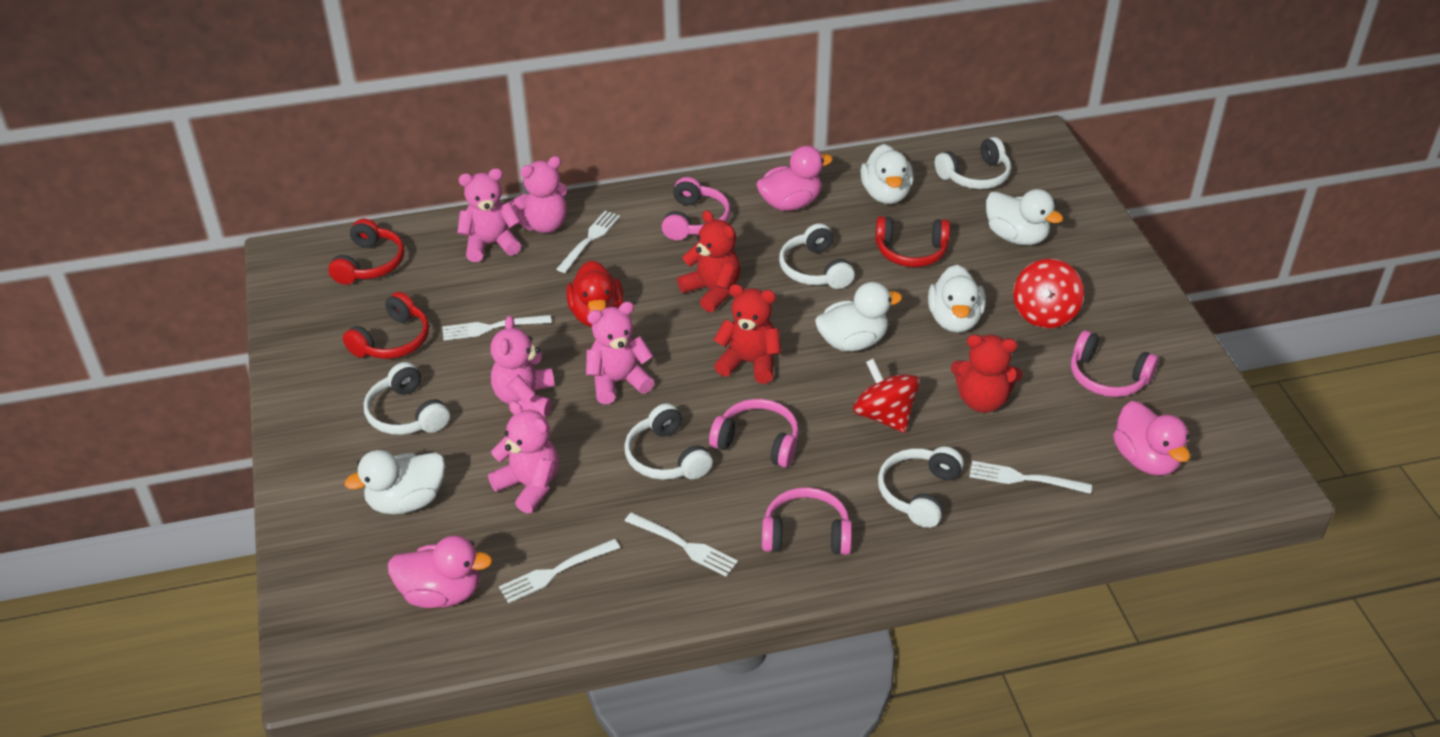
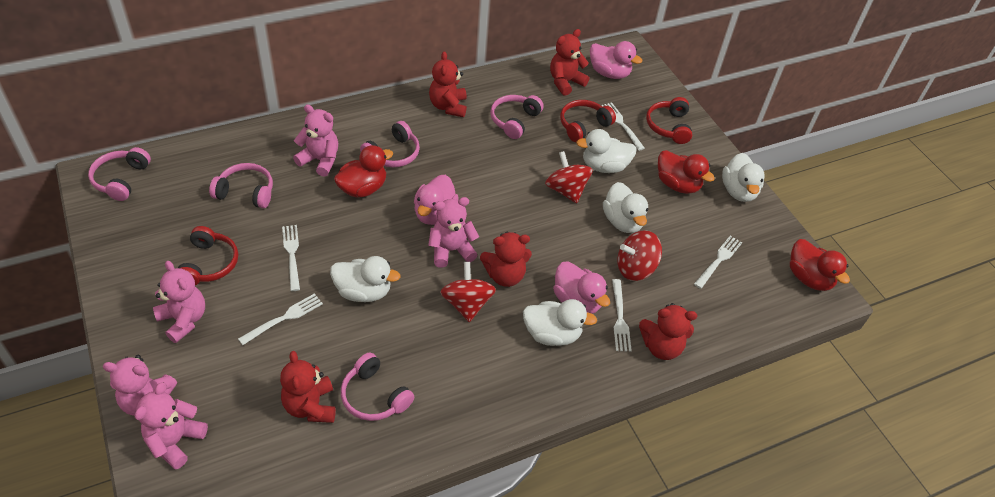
pink headphones: 4 -> 5
red duck: 1 -> 3
red spinning top: 2 -> 3
red teddy bear: 3 -> 5
white headphones: 5 -> 0

